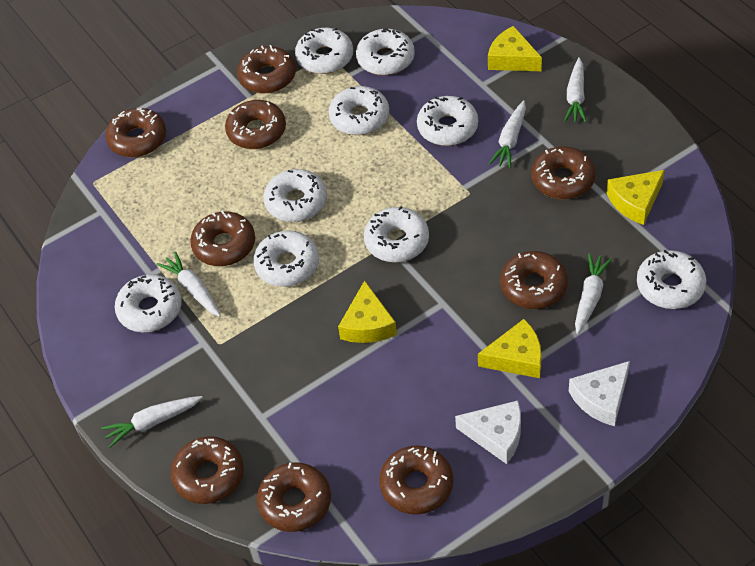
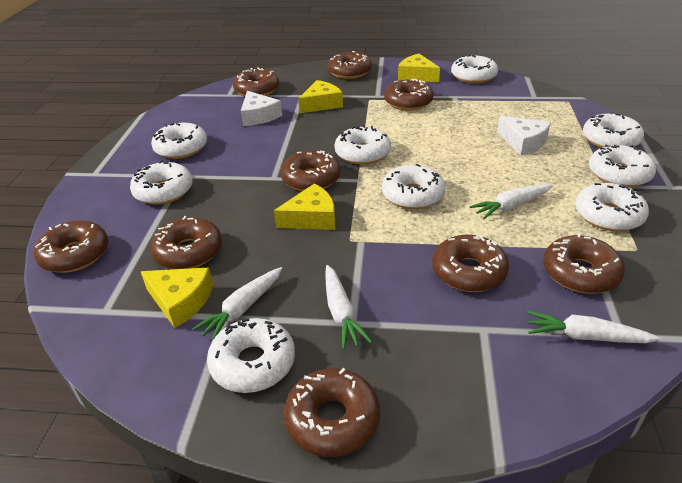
white carrot: 5 -> 4

